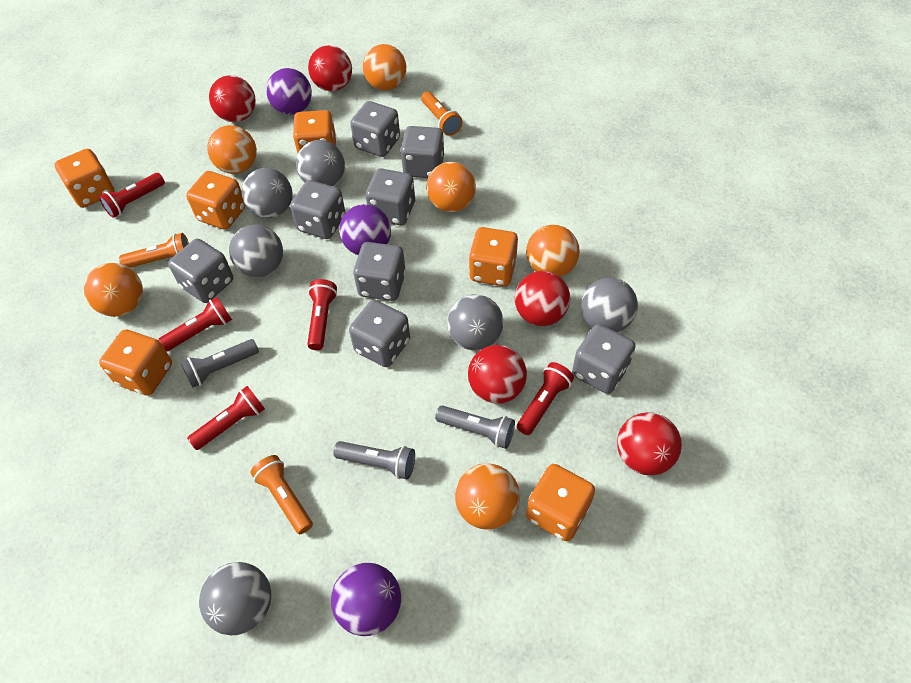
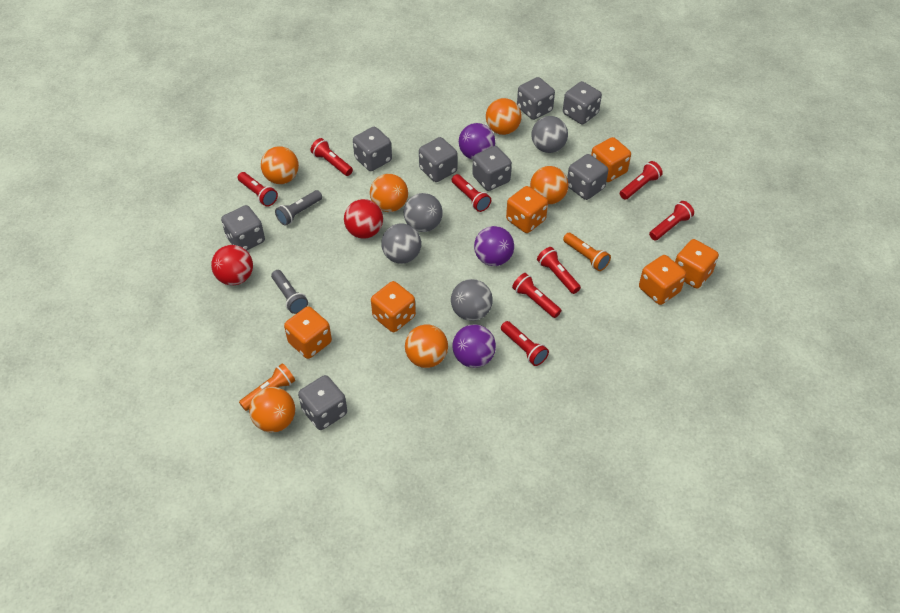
grey ball: 6 -> 4
grey flashlight: 3 -> 2
orange flashlight: 3 -> 2
red ball: 5 -> 2
red flashlight: 5 -> 8

